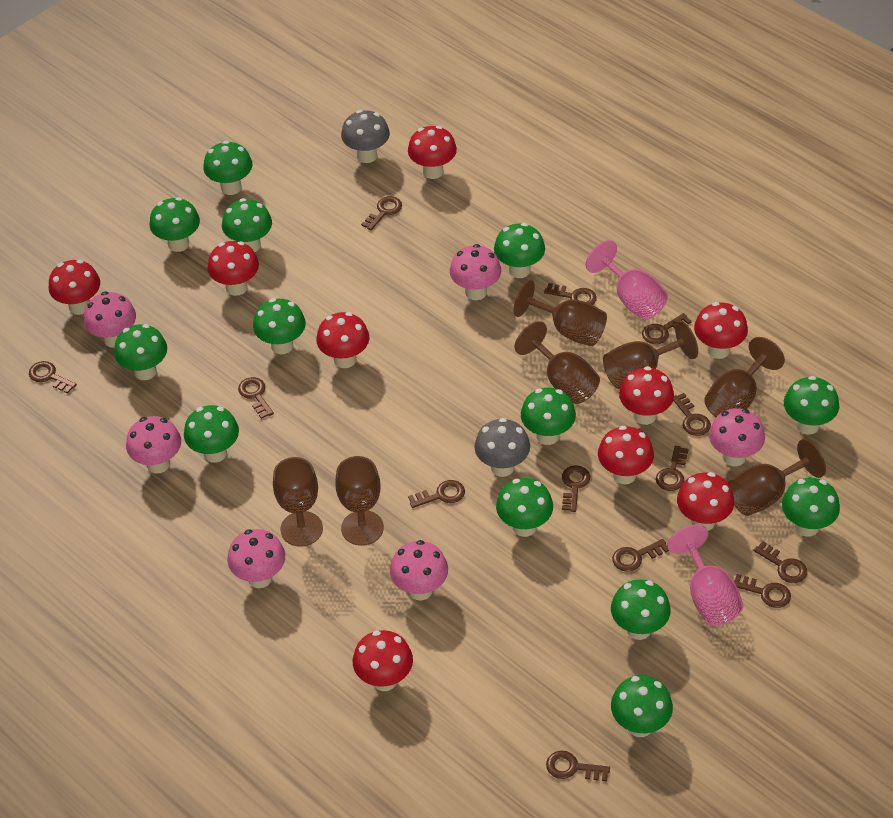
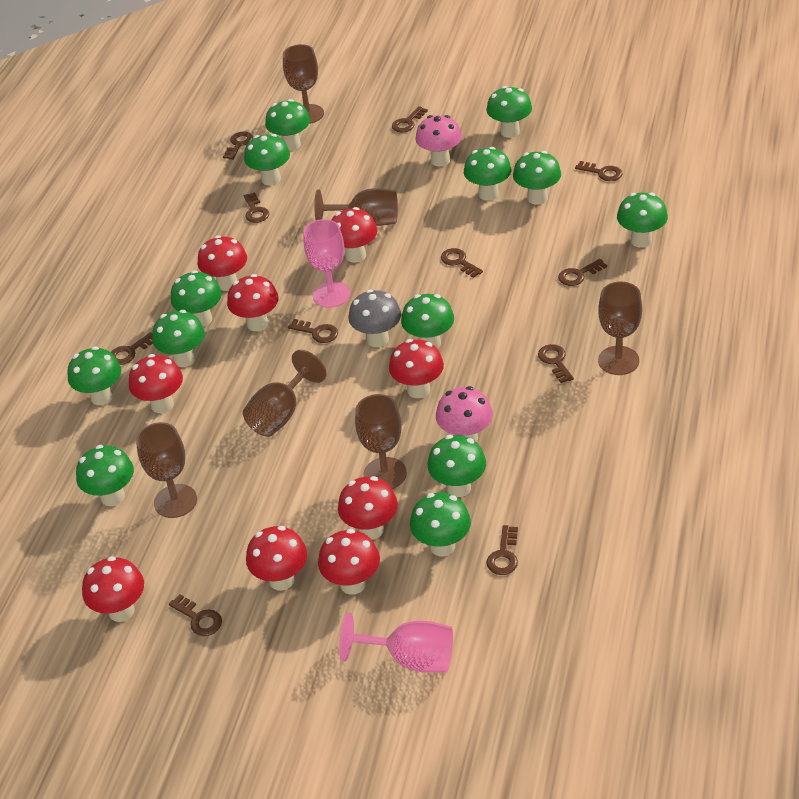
brown goblet: 7 -> 6
brown key: 13 -> 11
grey mushroom: 2 -> 1
pink mushroom: 6 -> 2

